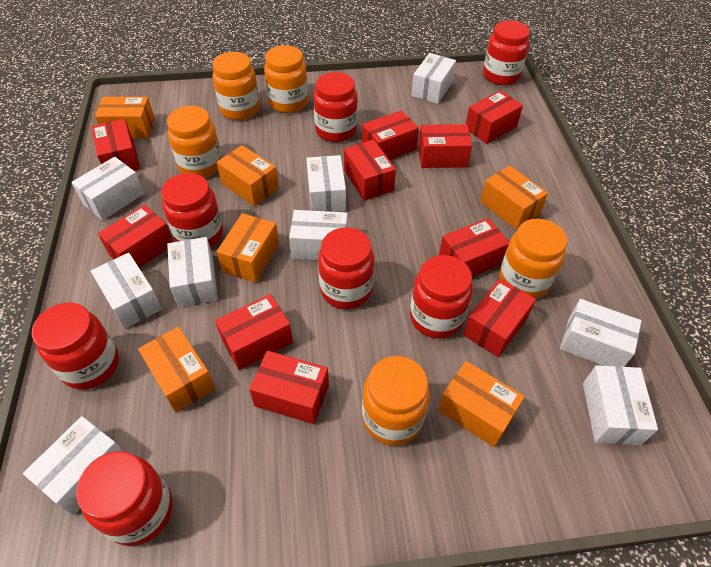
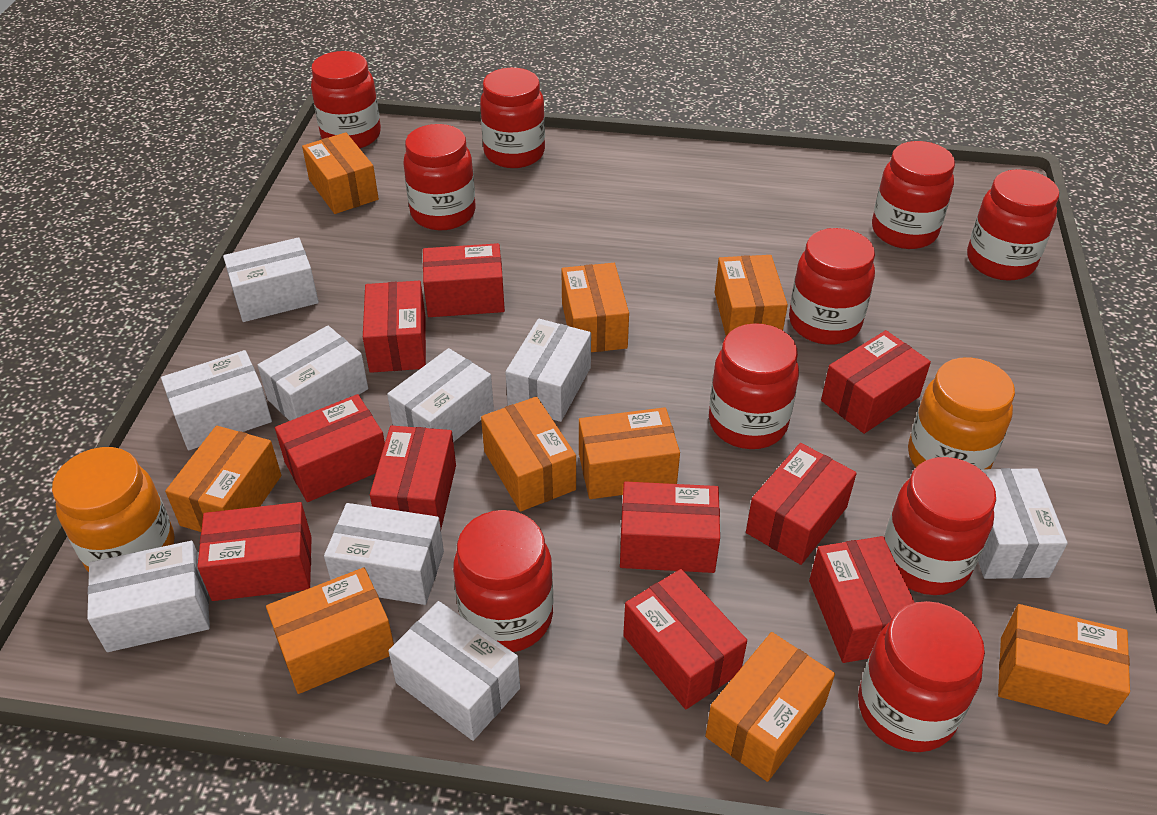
orange box: 6 -> 9
orange jar: 5 -> 2
red jar: 7 -> 10

